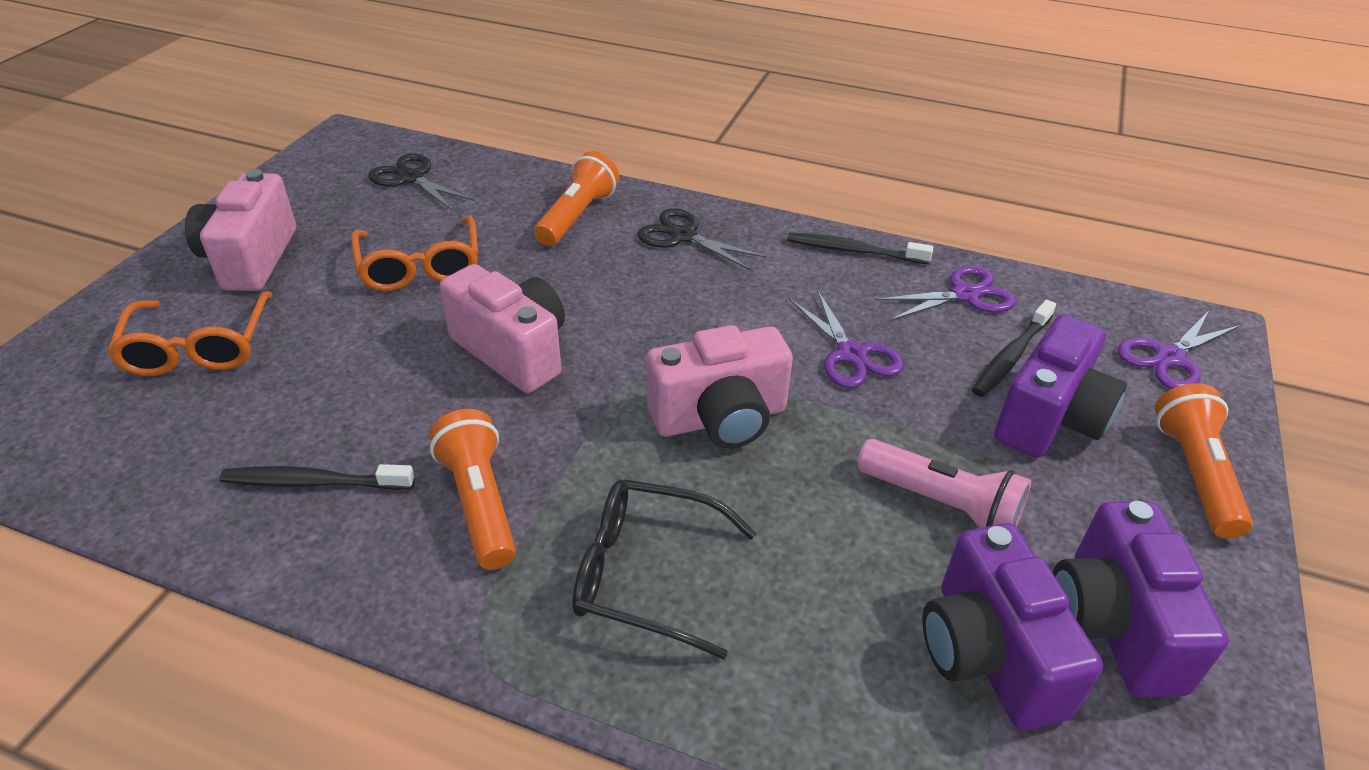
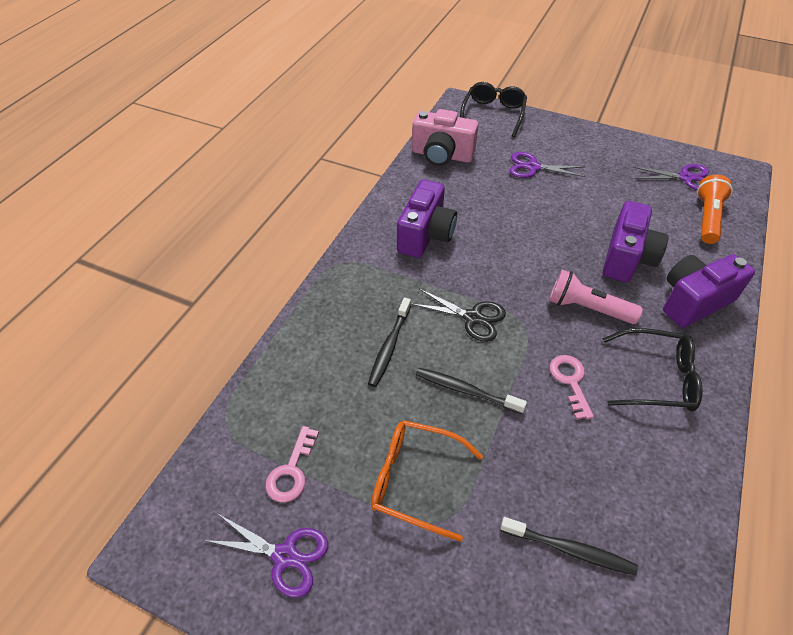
black glasses: 1 -> 2
black scissors: 2 -> 1
orange flashlight: 3 -> 1
orange glasses: 2 -> 1
pink camera: 3 -> 1
pink key: 0 -> 2

